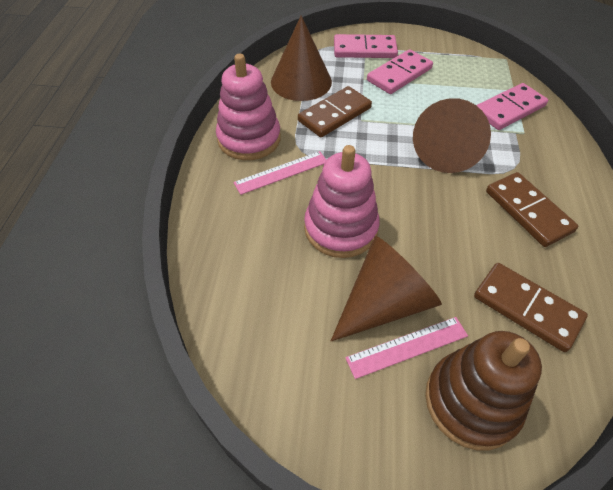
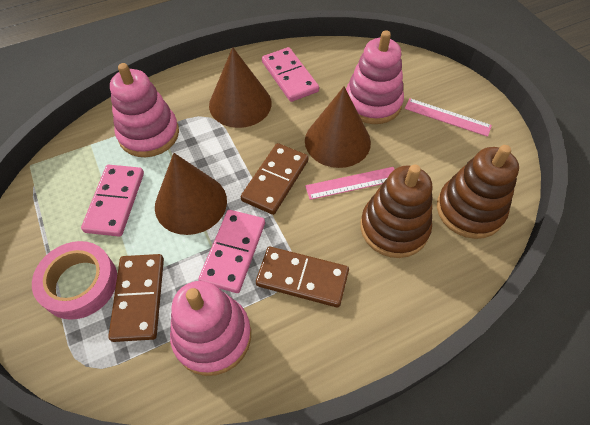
brown stacking toy: 1 -> 2
pink stacking toy: 2 -> 3
pink tape: 0 -> 1

